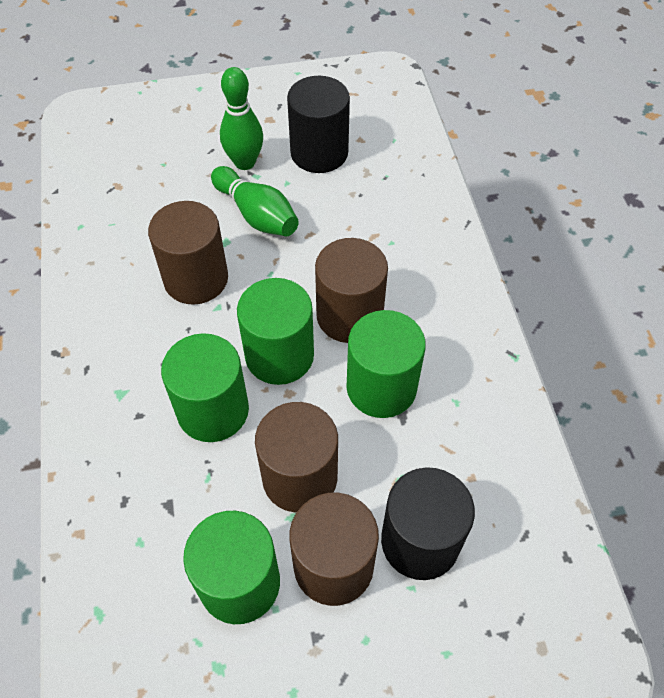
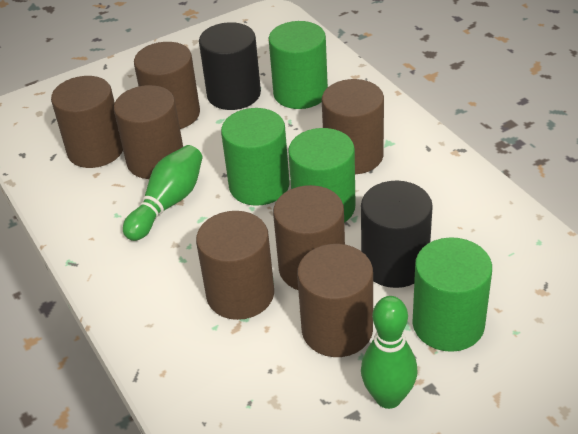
brown cylinder: 4 -> 7

